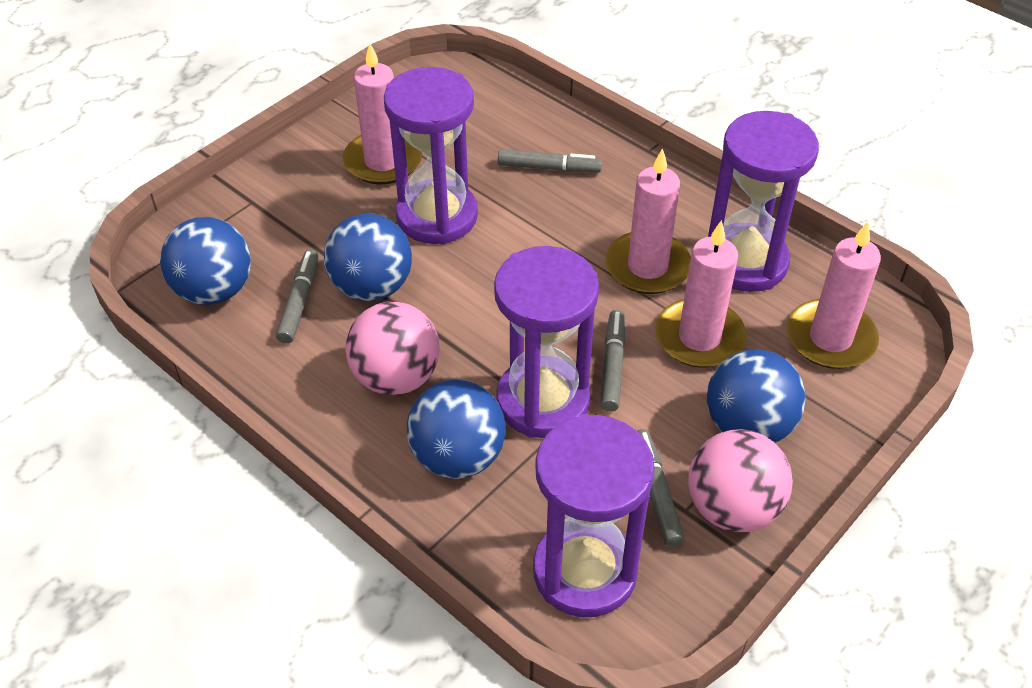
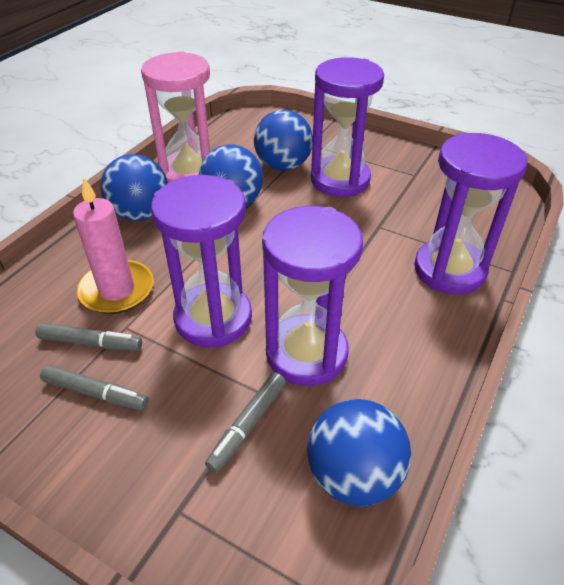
grey marker: 4 -> 3
pink ball: 2 -> 0
pink candle: 4 -> 1
pink hourglass: 0 -> 1

